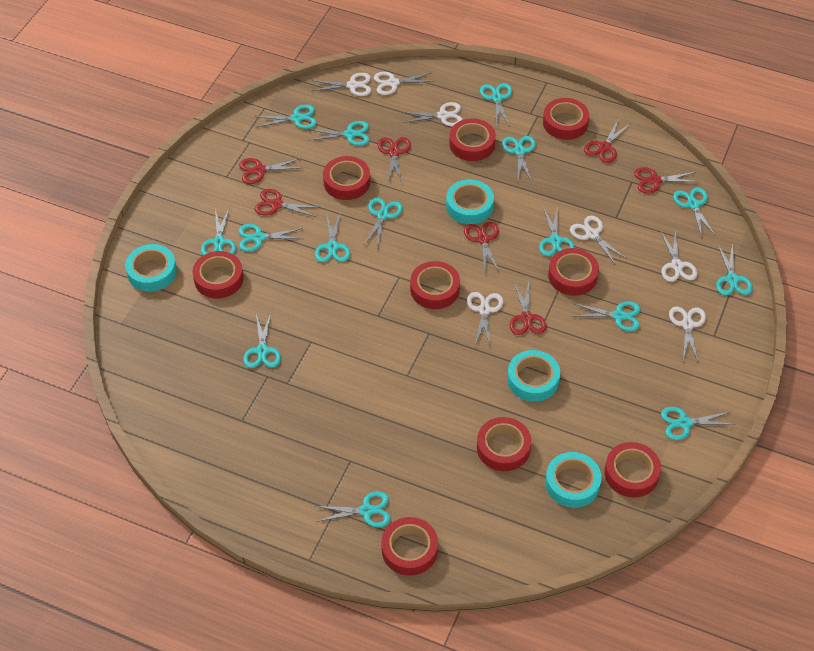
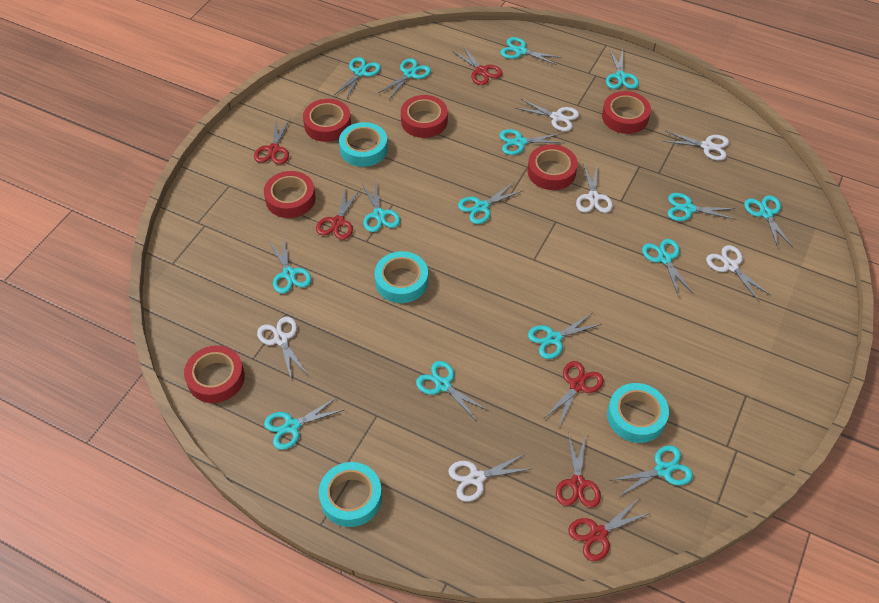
red scissors: 7 -> 6
red tape: 9 -> 6
white scissors: 7 -> 6

